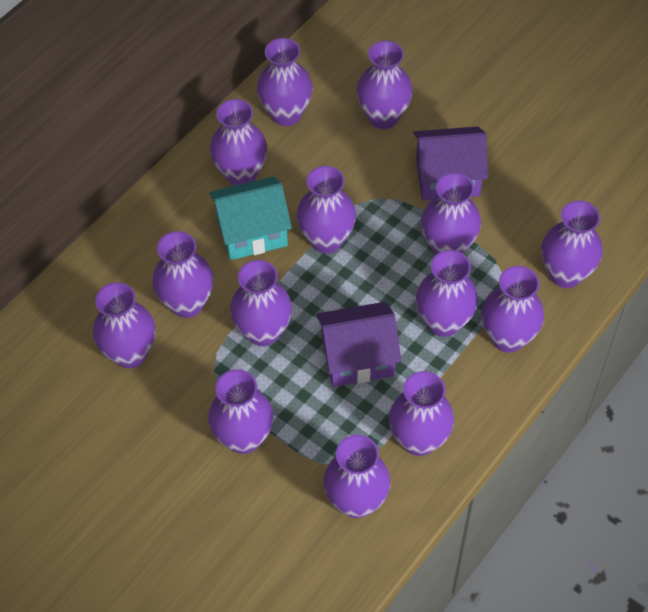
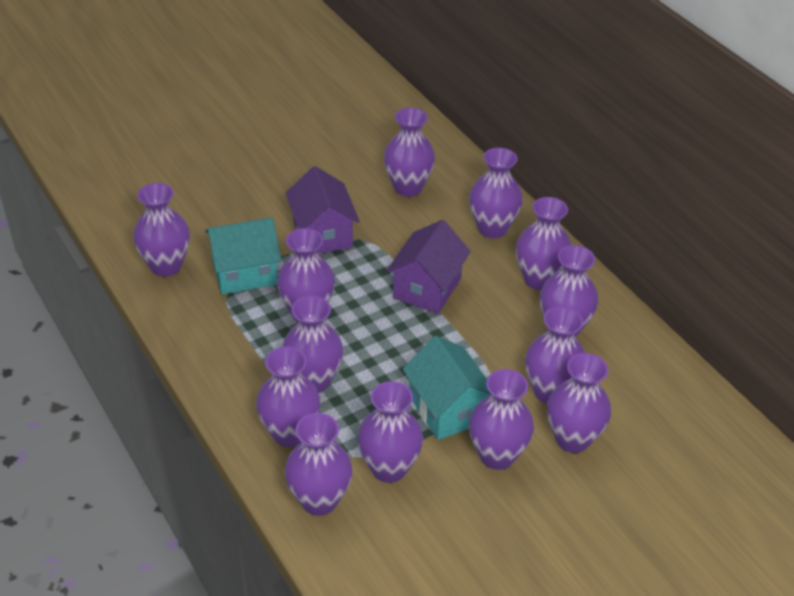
purple vase: 14 -> 13
turquoise house: 1 -> 2

